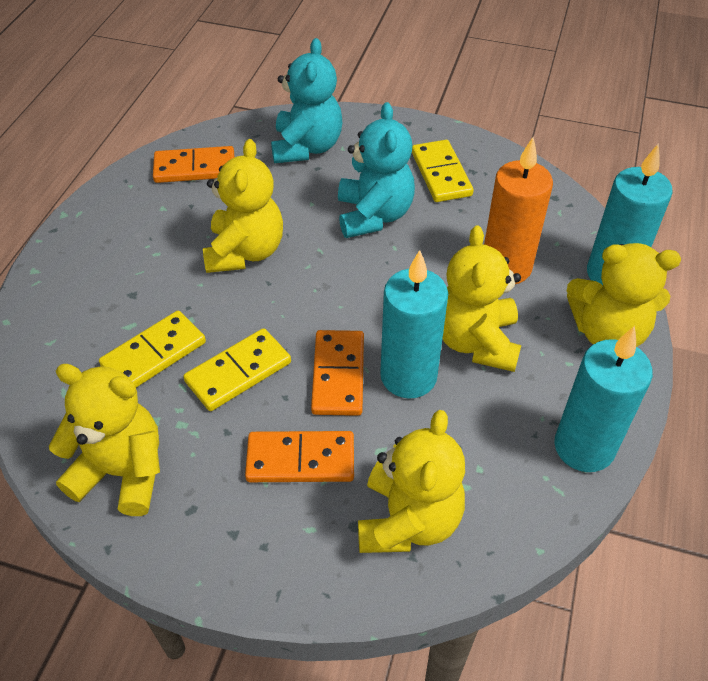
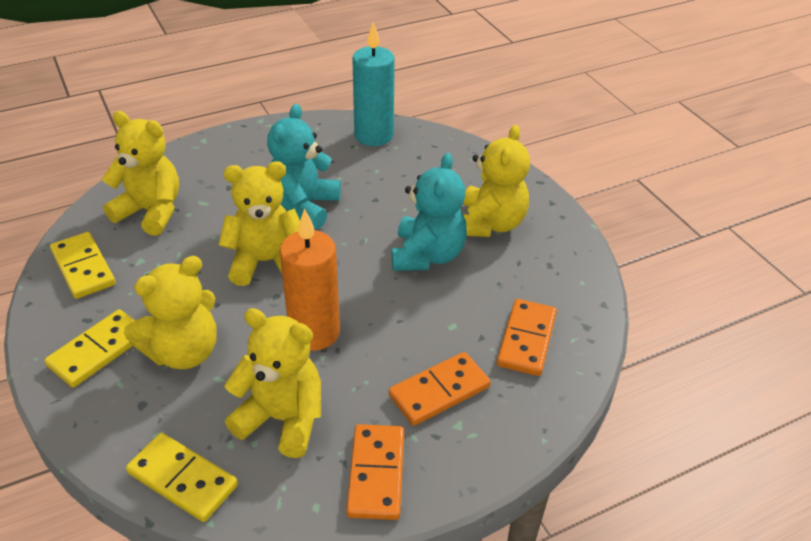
turquoise candle: 3 -> 1

